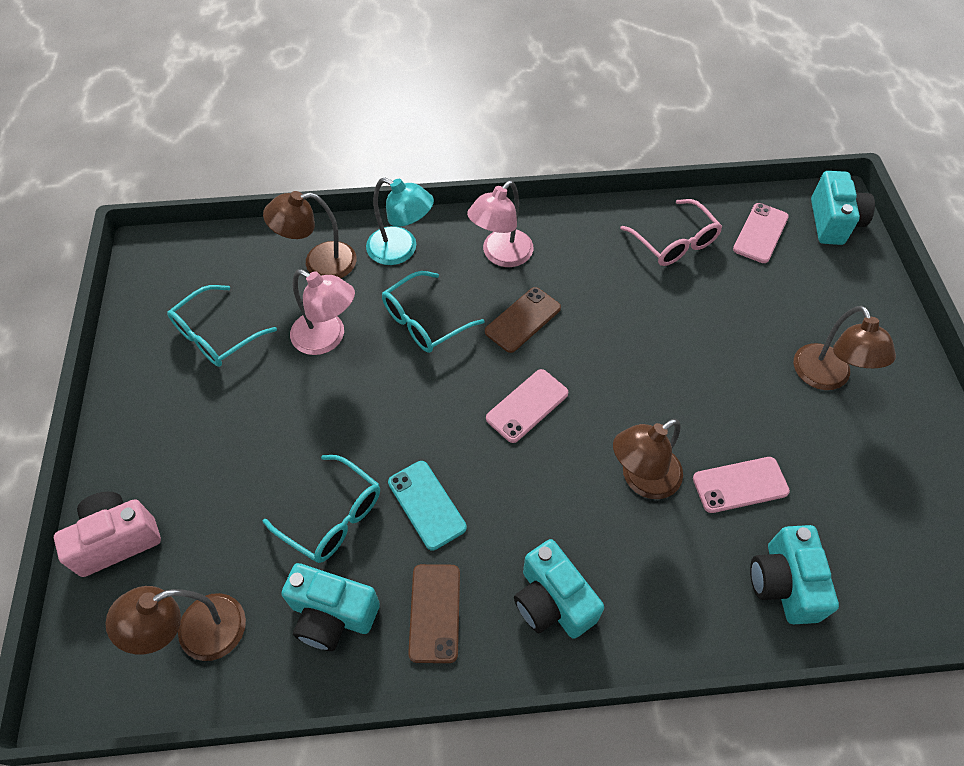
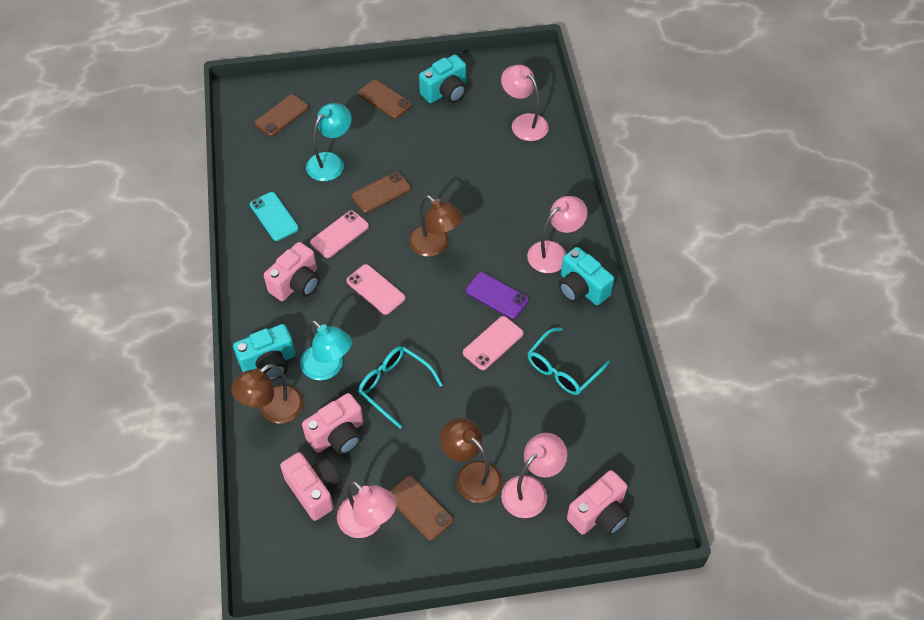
brown lamp: 4 -> 3
brown phone: 2 -> 4
pink camera: 1 -> 4
pink glasses: 1 -> 0
pink lamp: 2 -> 4
purple phone: 0 -> 1
turquoise camera: 4 -> 3
turquoise glasses: 3 -> 2
turquoise lamp: 1 -> 2

